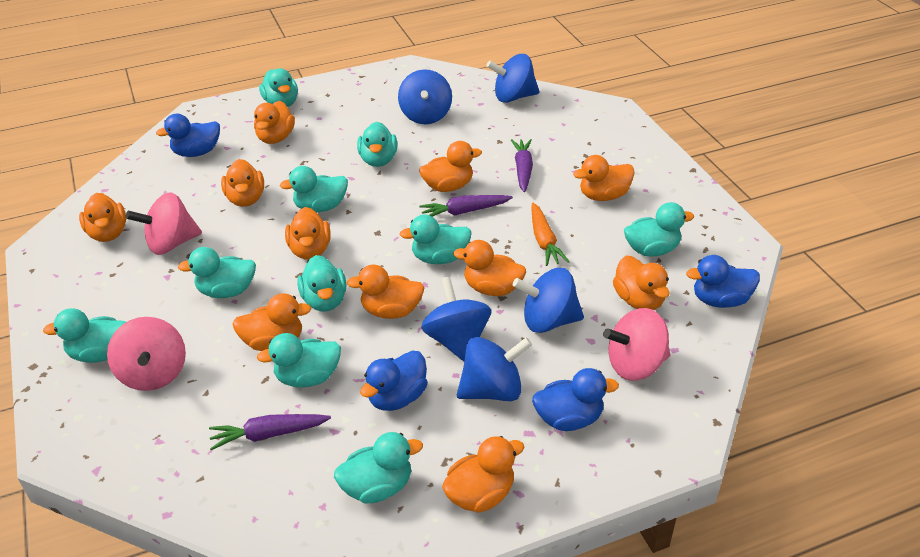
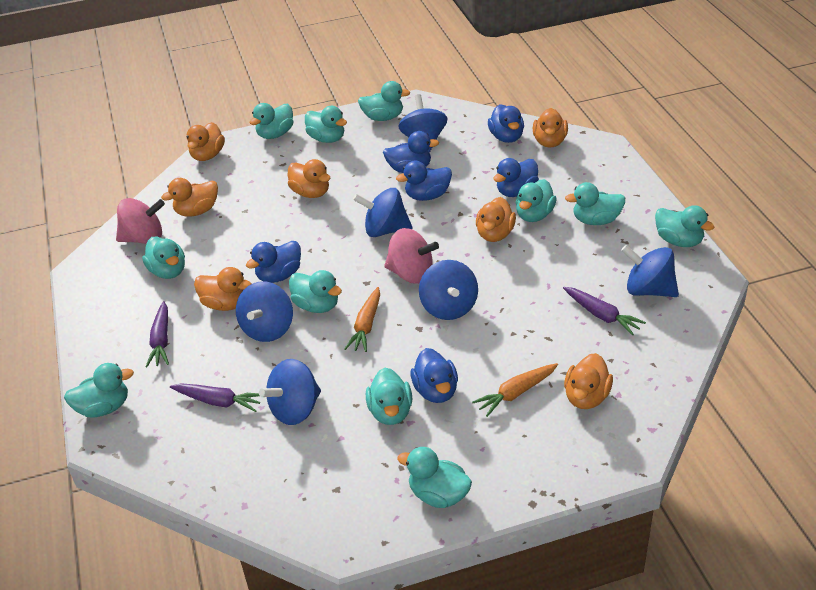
blue duck: 4 -> 6
blue spinning top: 5 -> 6
orange carrot: 1 -> 2
orange duck: 11 -> 7
pink spinning top: 3 -> 2
turquoise duck: 10 -> 11

